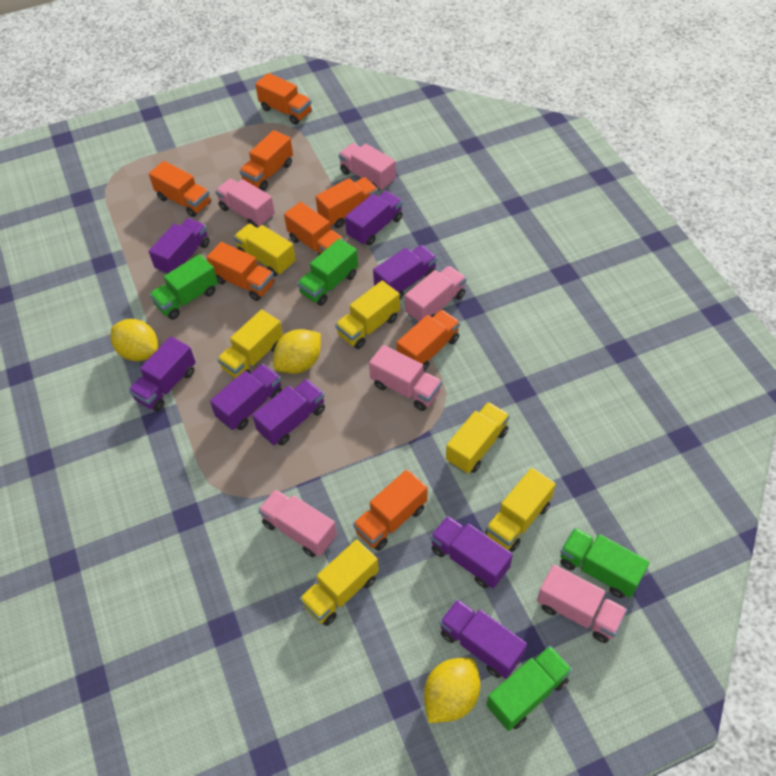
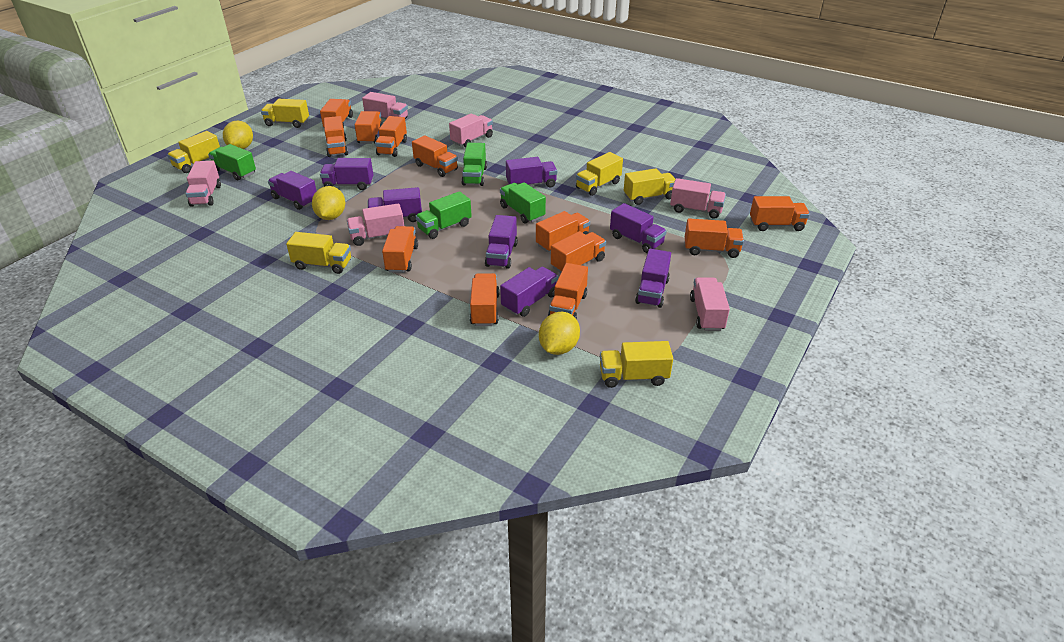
orange truck: 8 -> 12

